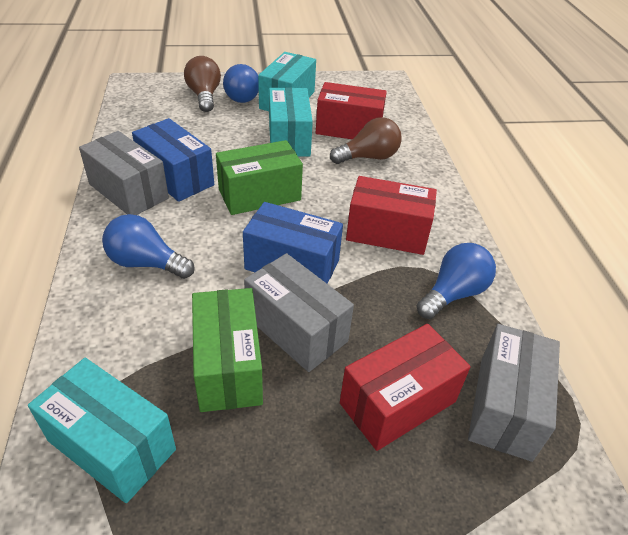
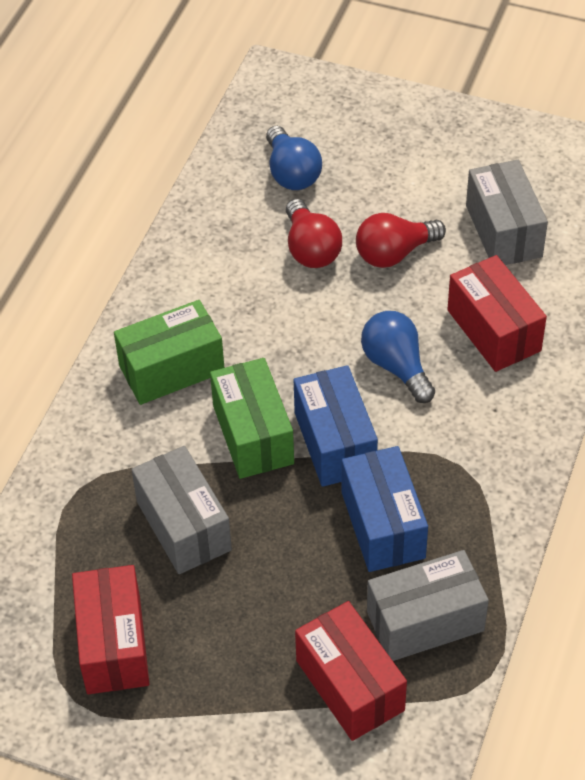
blue light bulb: 3 -> 2
brown light bulb: 2 -> 0
red light bulb: 0 -> 2
turquoise box: 3 -> 0

